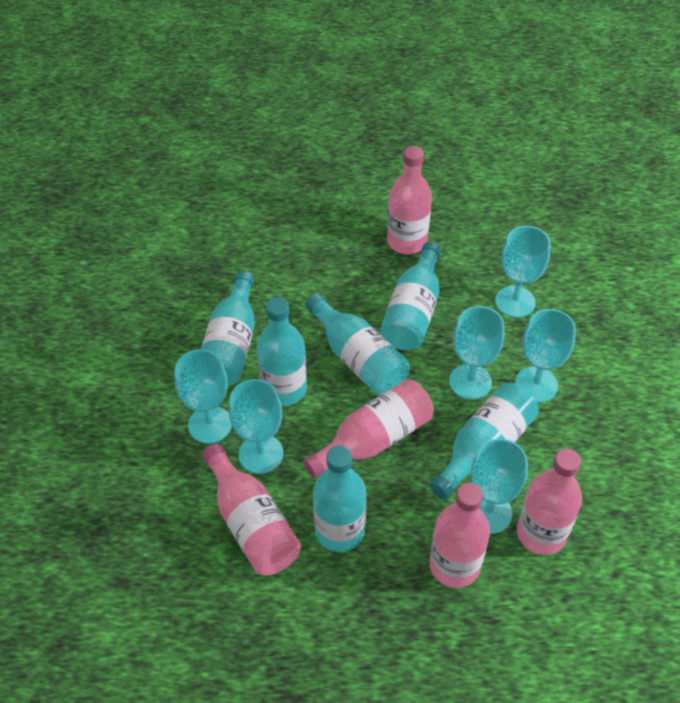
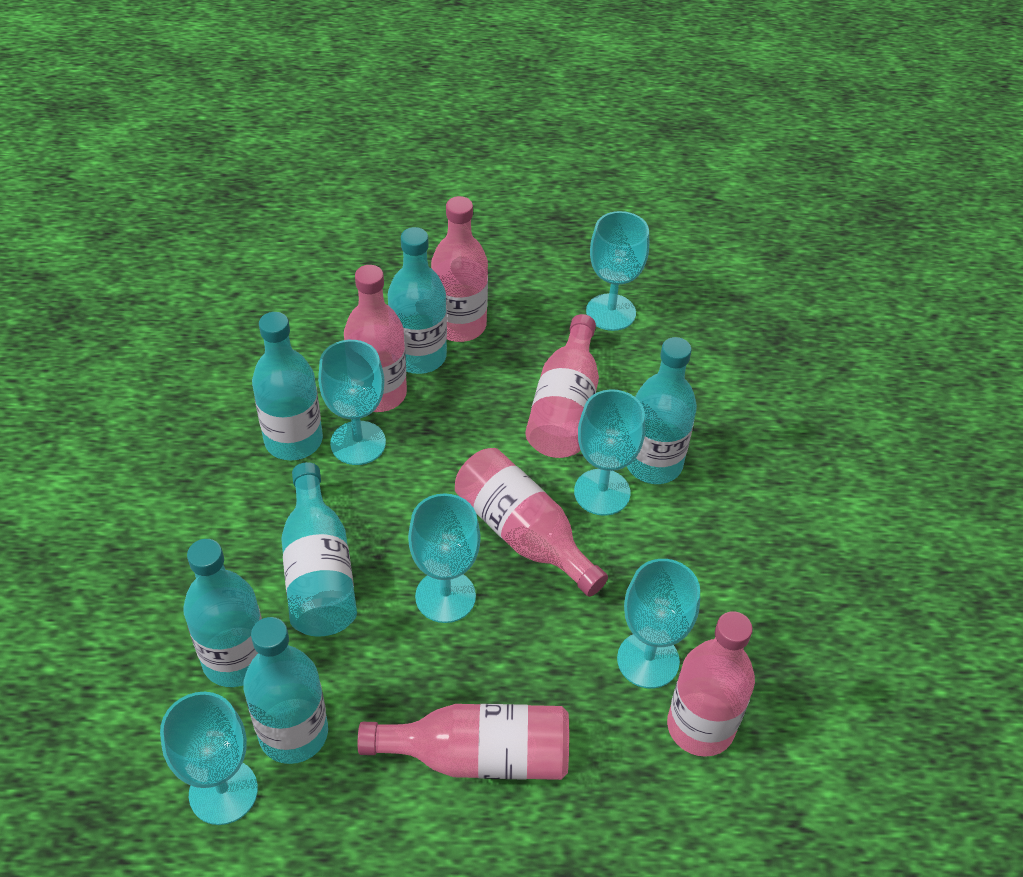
pink bottle: 5 -> 6

